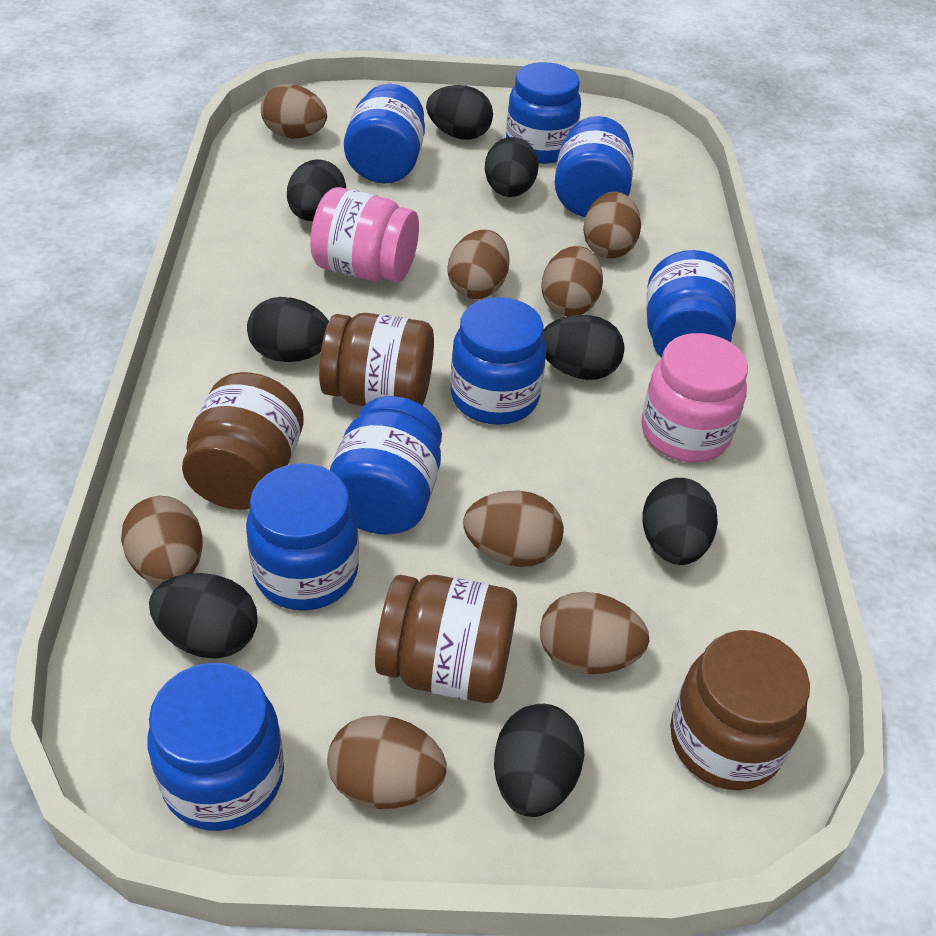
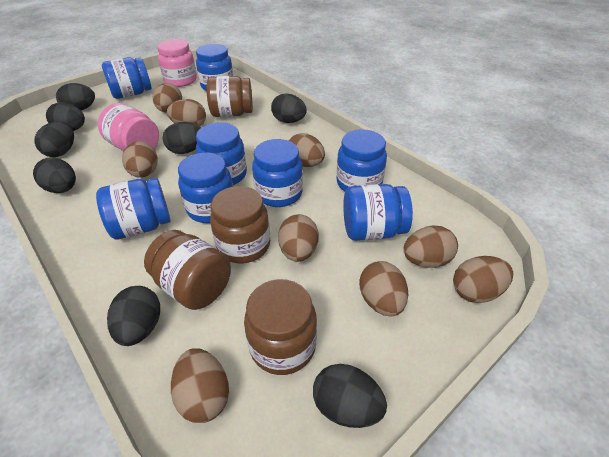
brown egg: 8 -> 9

